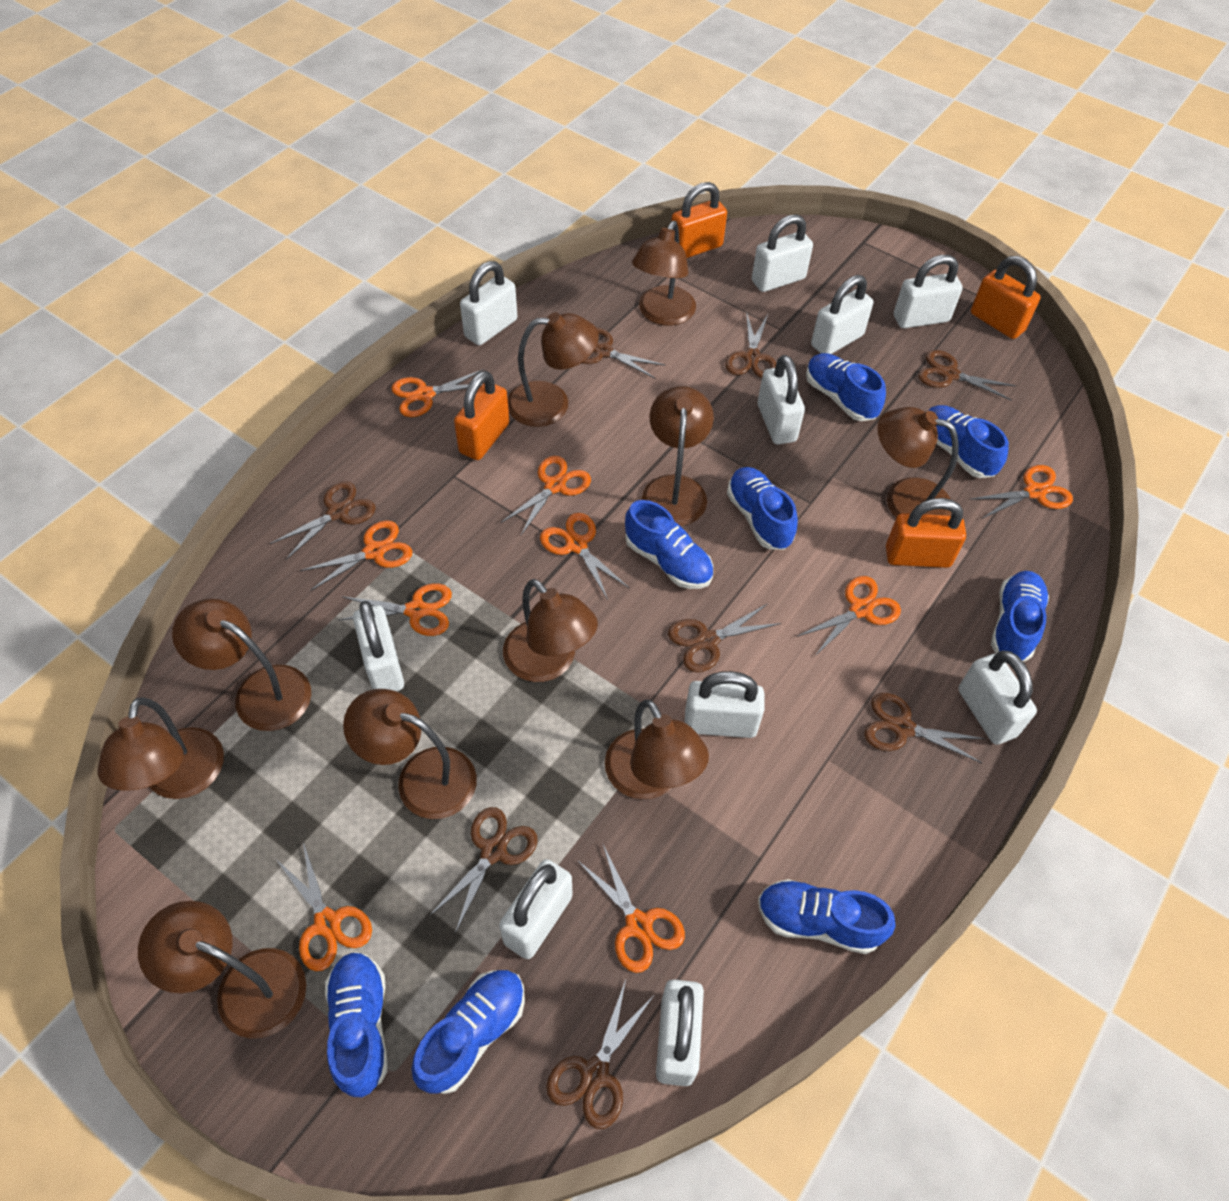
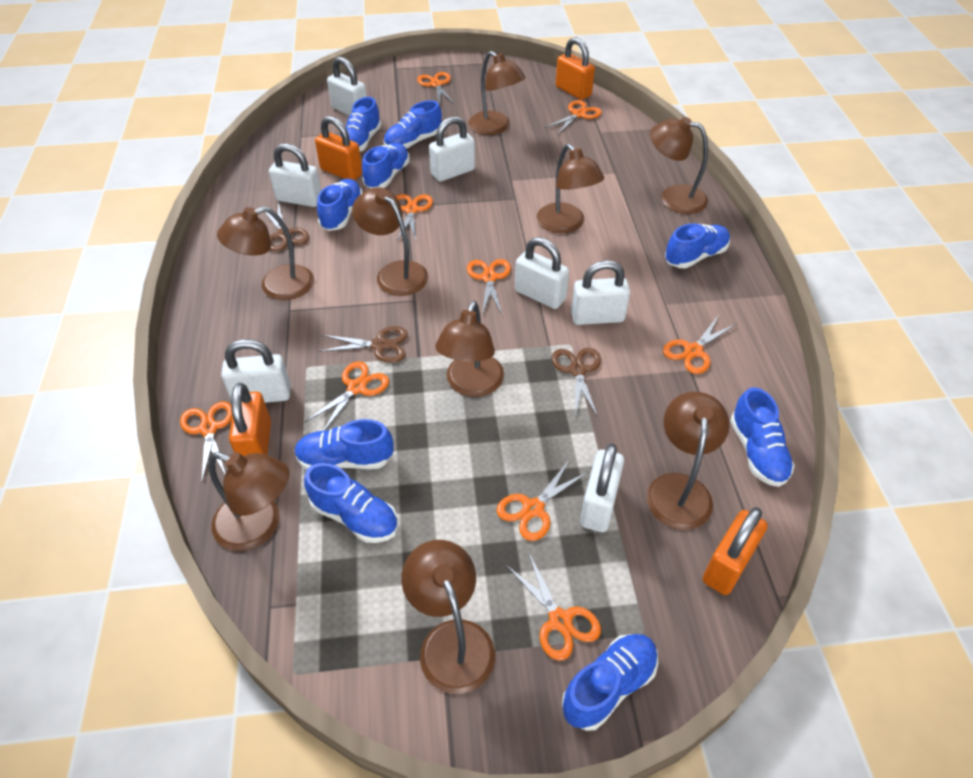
blue shoe: 8 -> 9
brown lamp: 10 -> 9
brown scissors: 8 -> 3
white padlock: 10 -> 7

